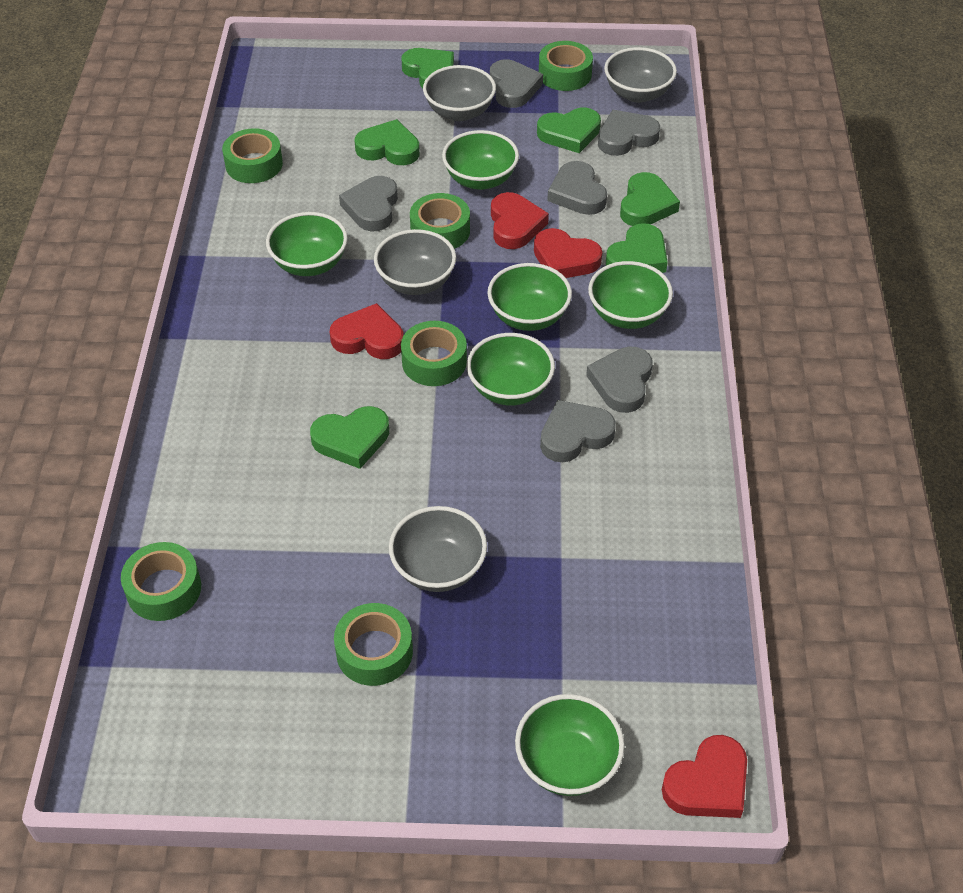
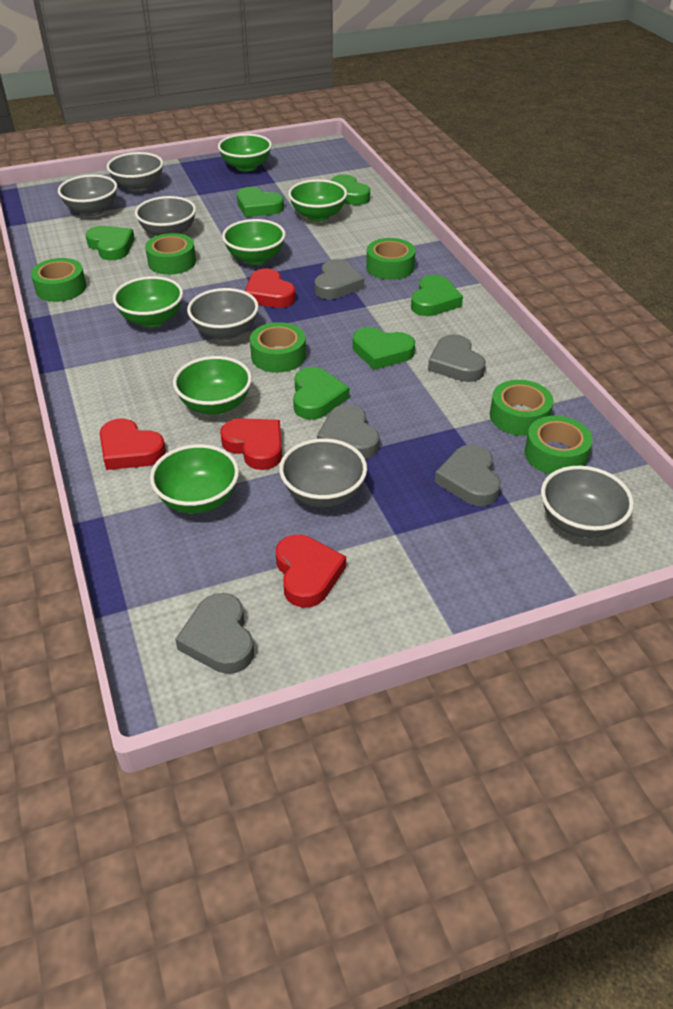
grey bowl: 4 -> 6
grey heart: 6 -> 5

